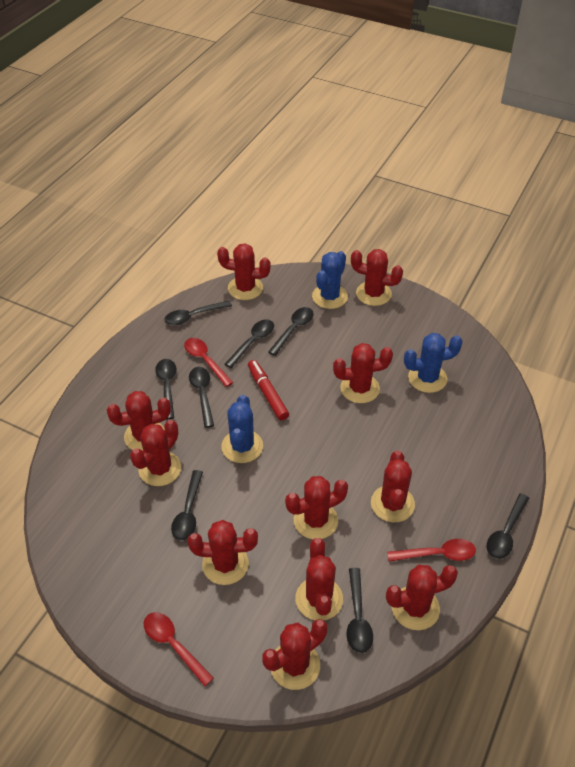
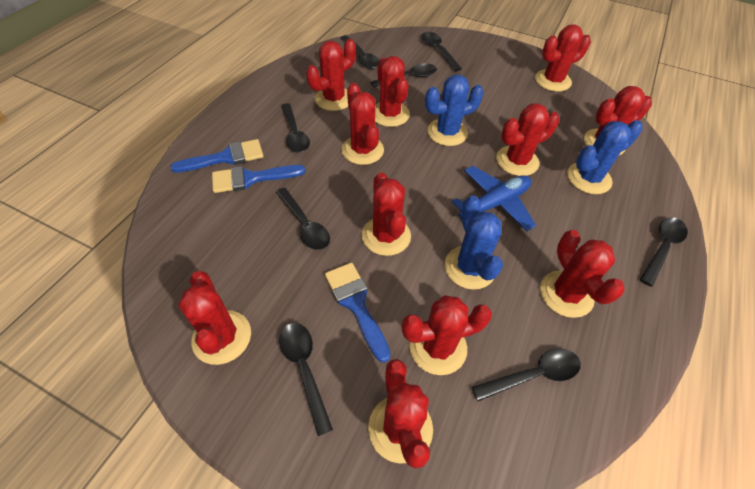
blue brush: 0 -> 3
blue plane: 0 -> 1
red marker: 1 -> 0
red spoon: 3 -> 0

